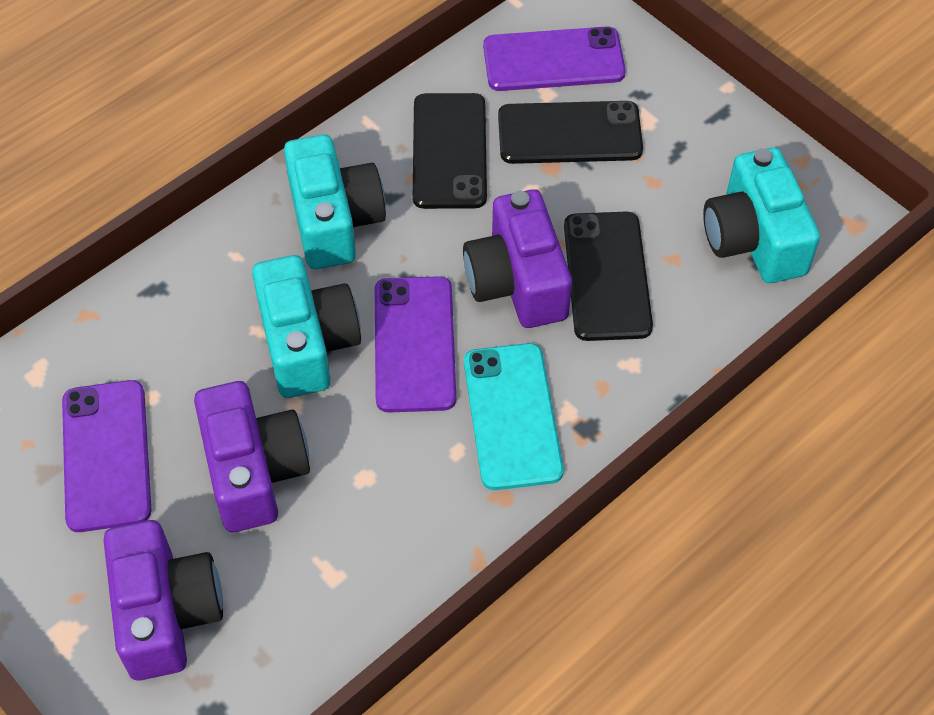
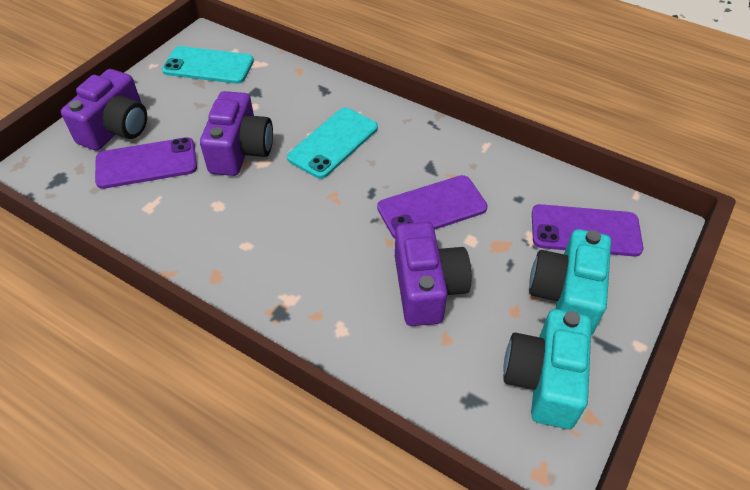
black phone: 3 -> 0
turquoise camera: 3 -> 2
turquoise phone: 1 -> 2

